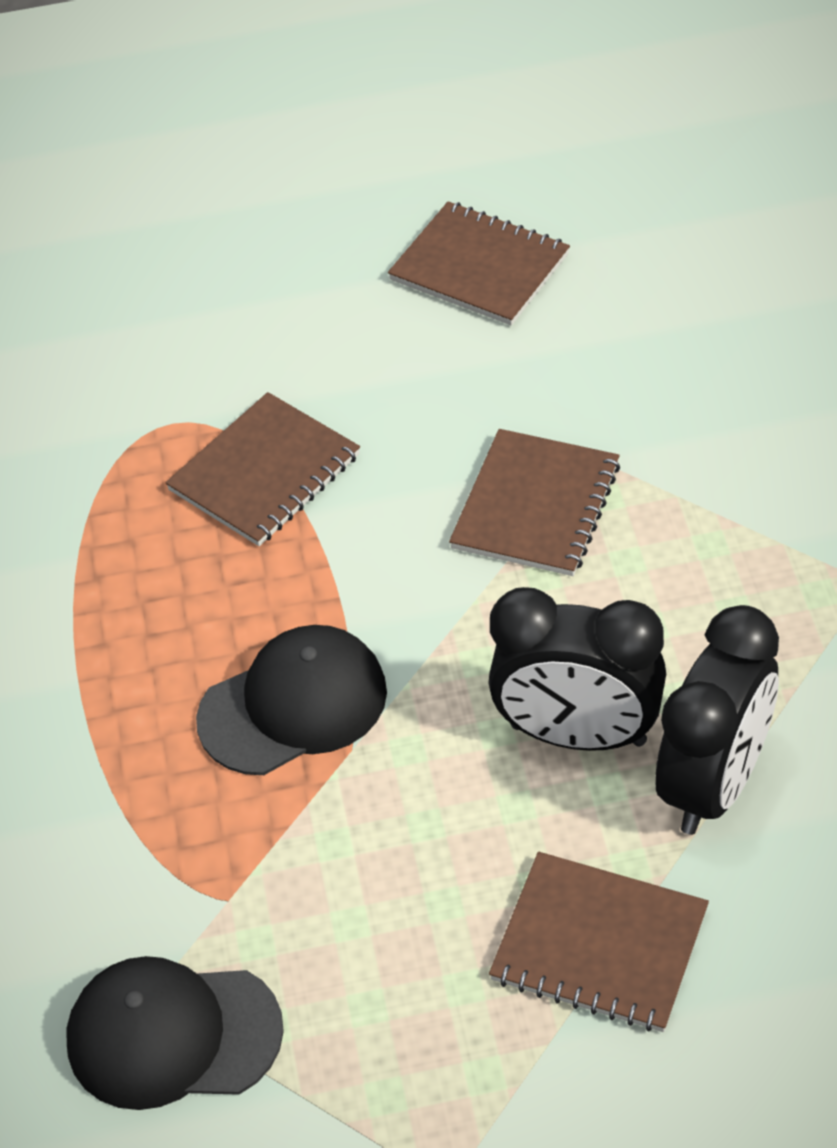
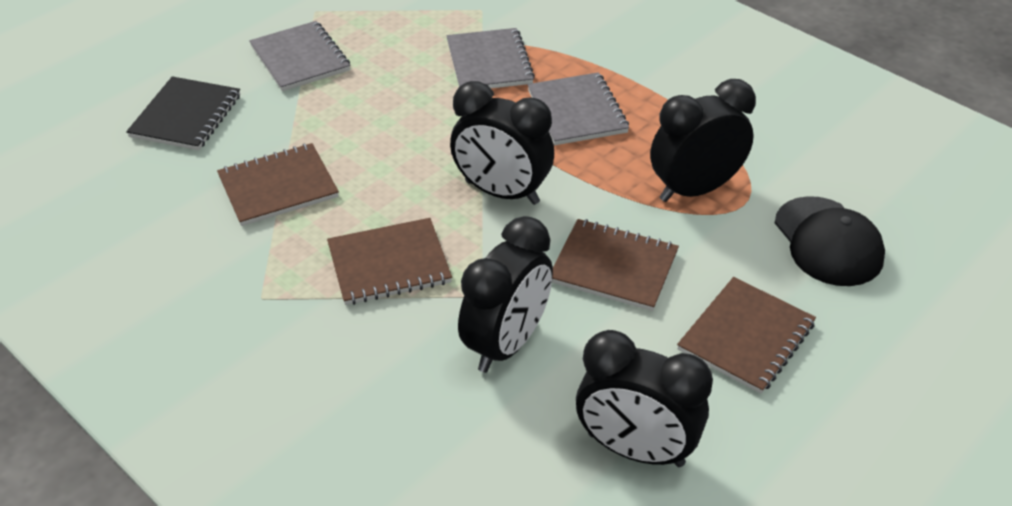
black cap: 2 -> 1
black clock: 2 -> 4
black notebook: 0 -> 1
grey notebook: 0 -> 3

